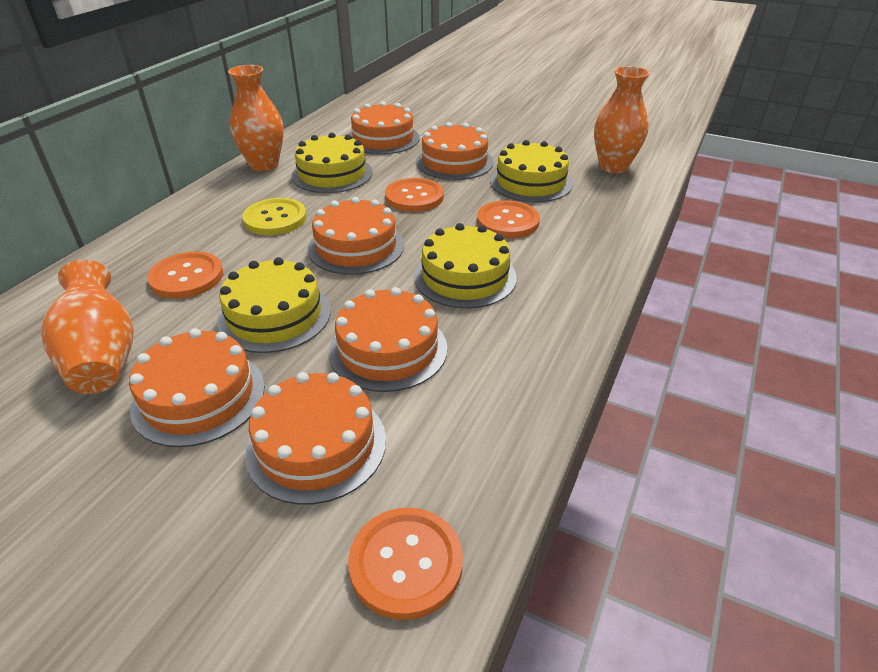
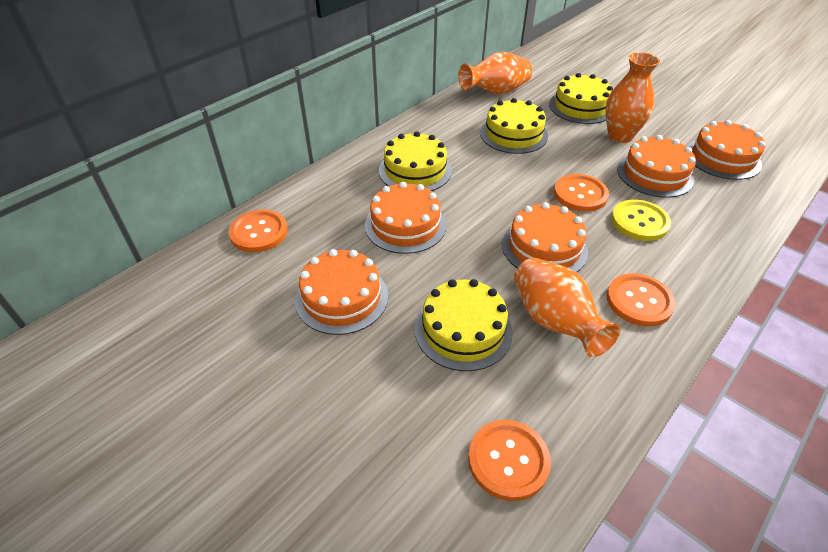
orange cake: 6 -> 5

